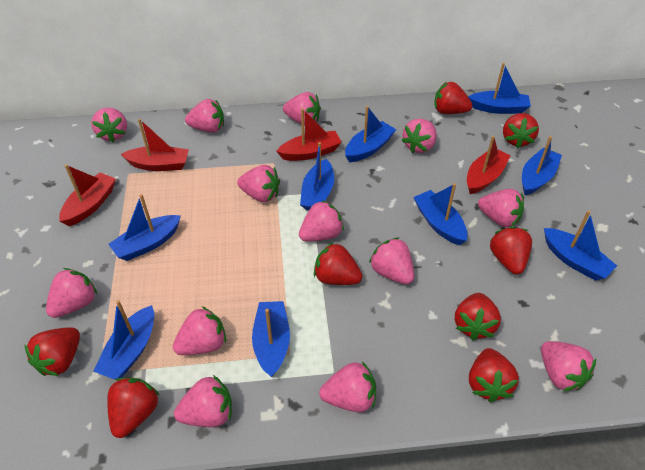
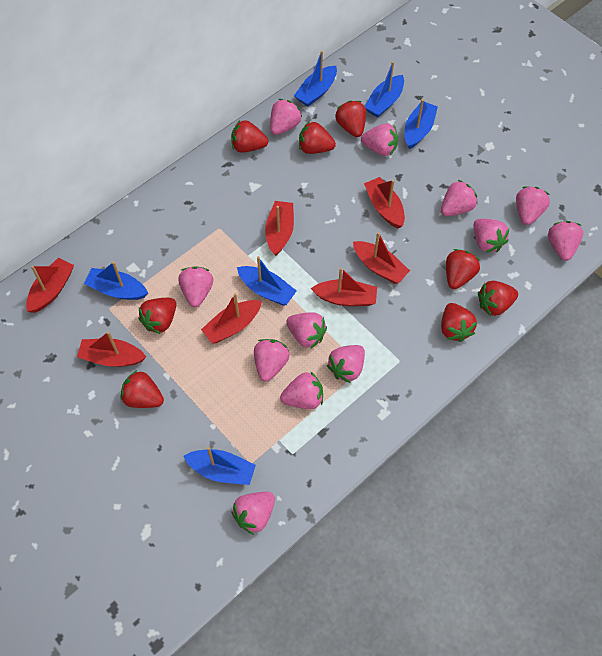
blue boat: 9 -> 6
pink strawberry: 13 -> 12
red boat: 4 -> 7

